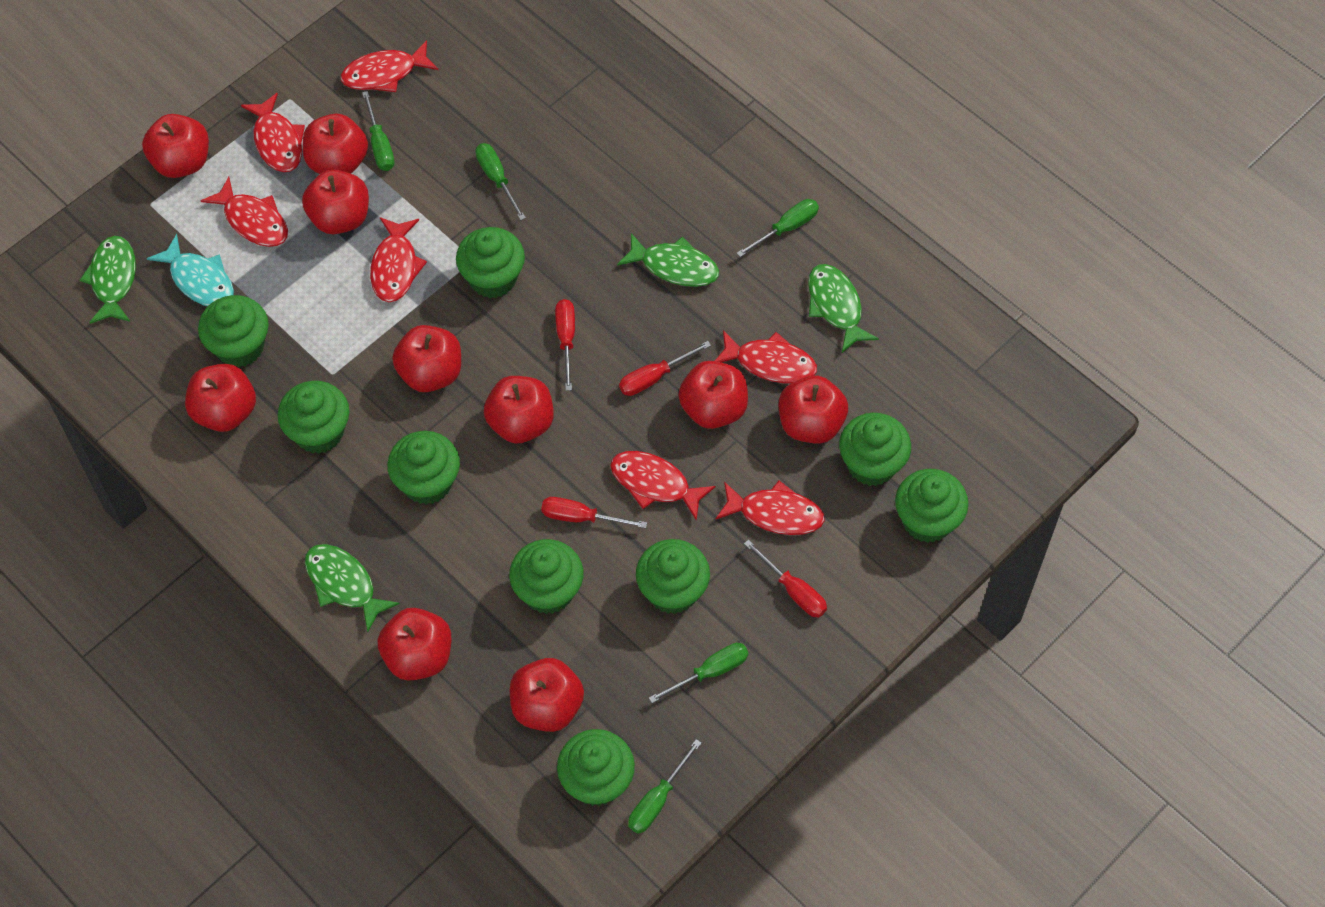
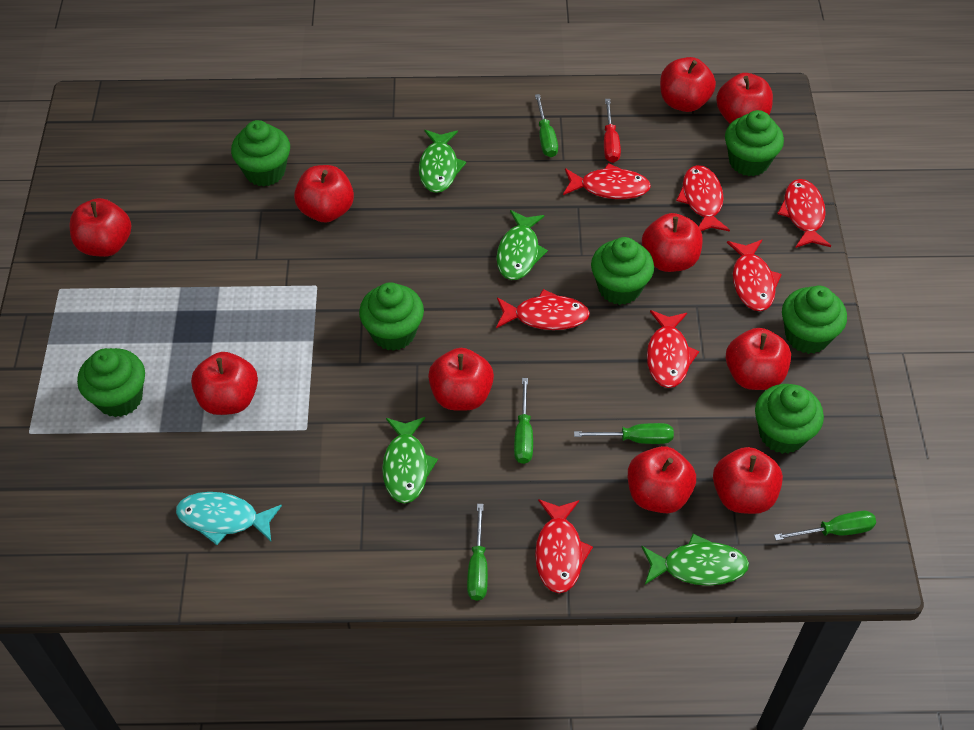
green cupcake: 9 -> 7
red screwdriver: 4 -> 1

